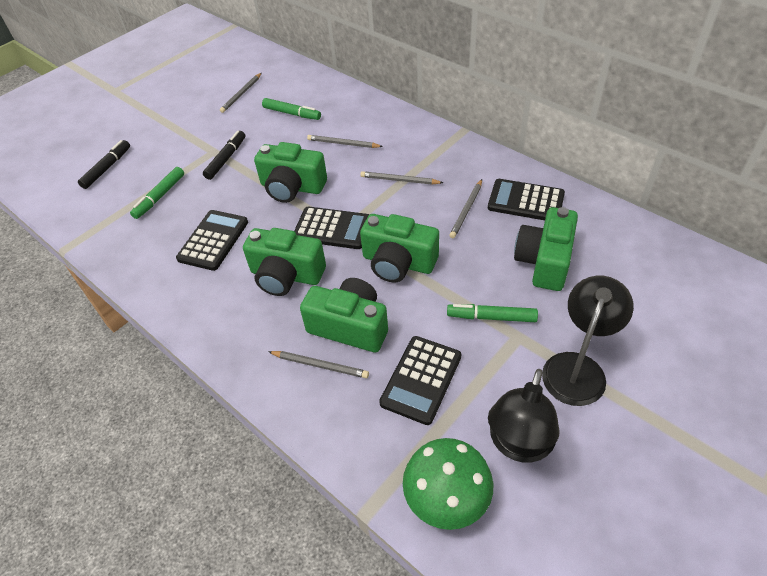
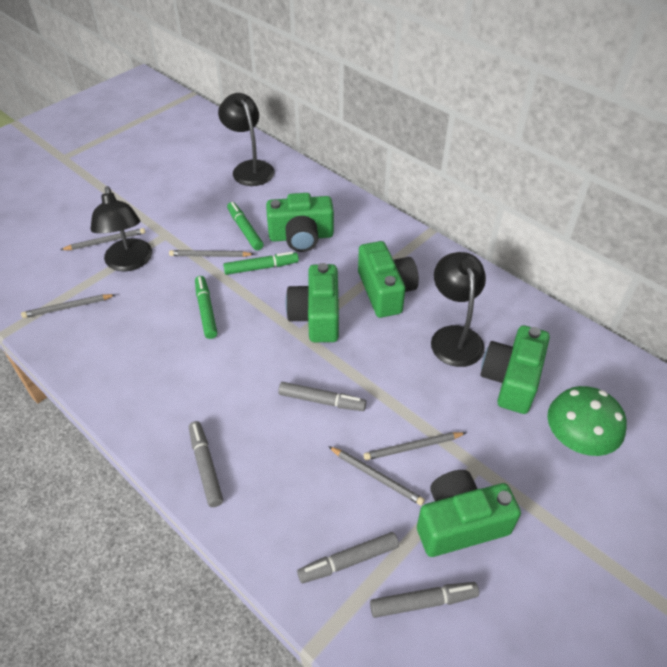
black calculator: 4 -> 0
black lamp: 2 -> 3
black marker: 2 -> 0
grey marker: 0 -> 4

